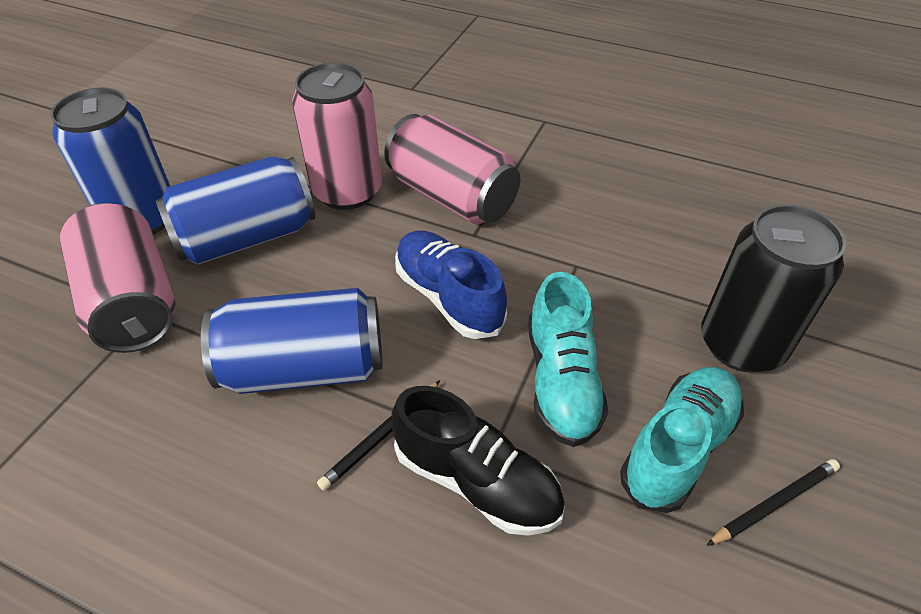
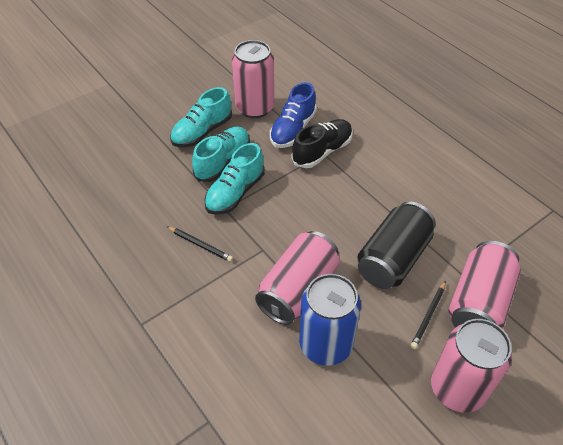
blue can: 3 -> 1
pink can: 3 -> 4
turquoise shoe: 2 -> 3

